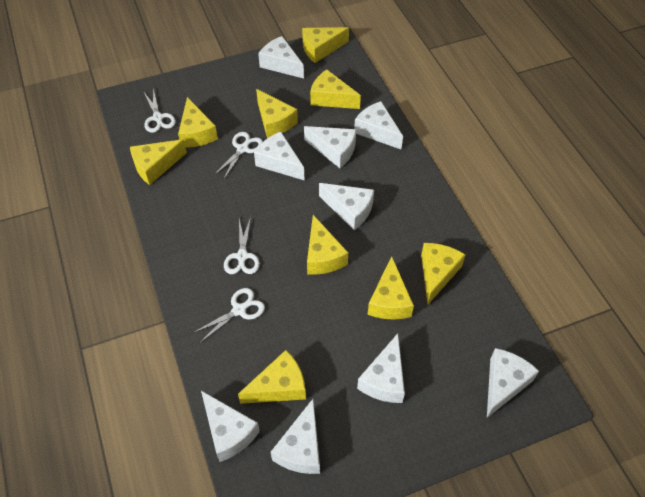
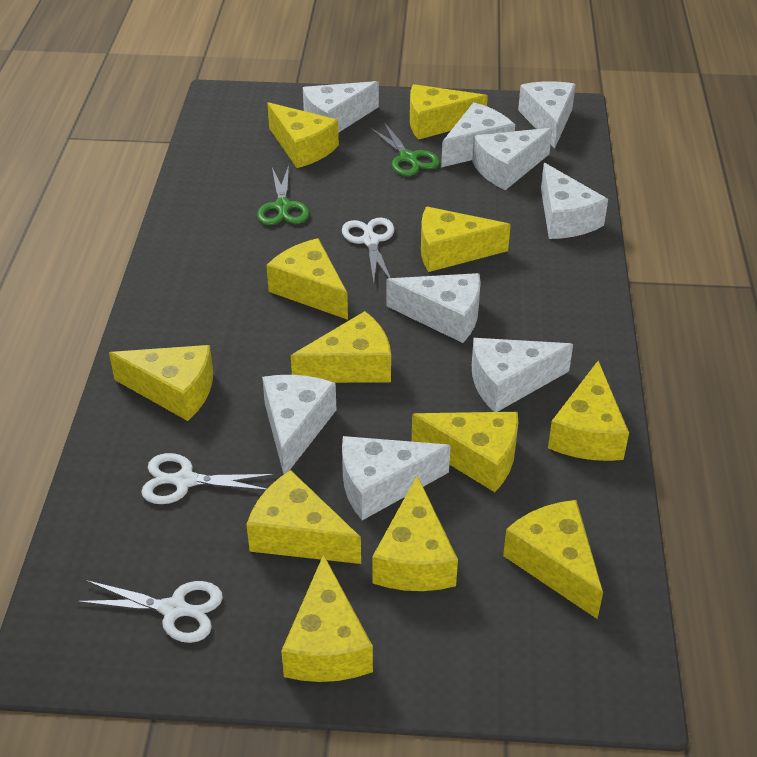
green scissors: 0 -> 2
white scissors: 4 -> 3
yellow cheese: 9 -> 12

